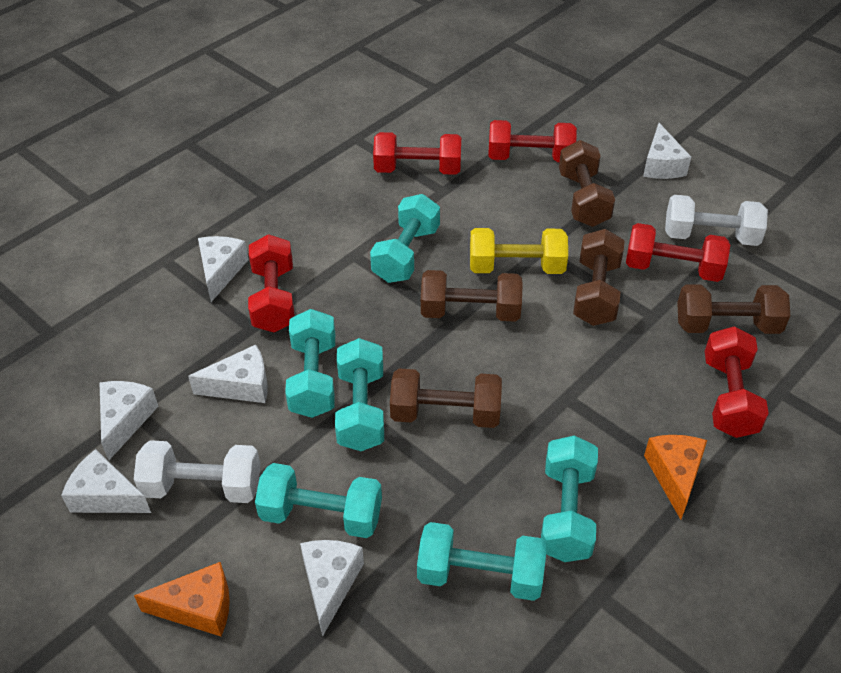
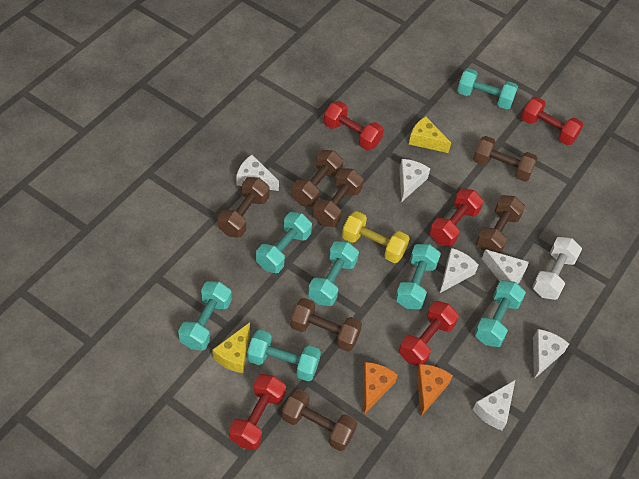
brown dumbbell: 5 -> 7
turquoise dumbbell: 6 -> 7
white dumbbell: 2 -> 1
yellow cheese: 0 -> 2

